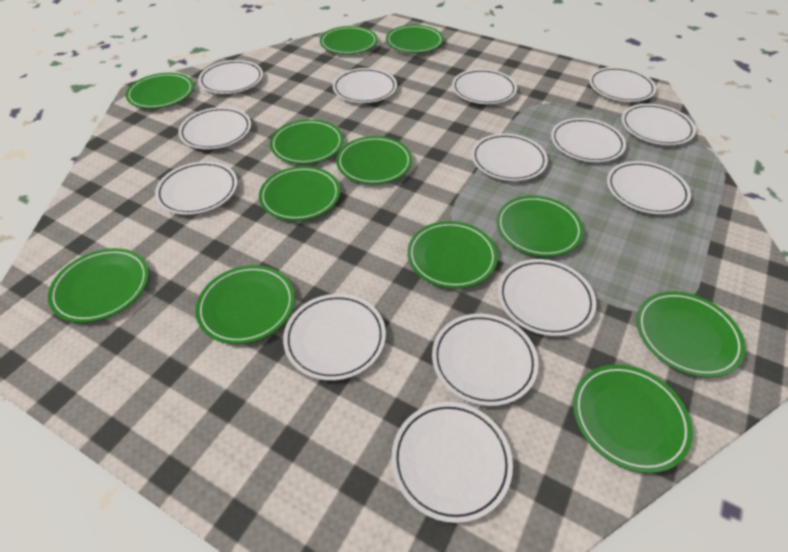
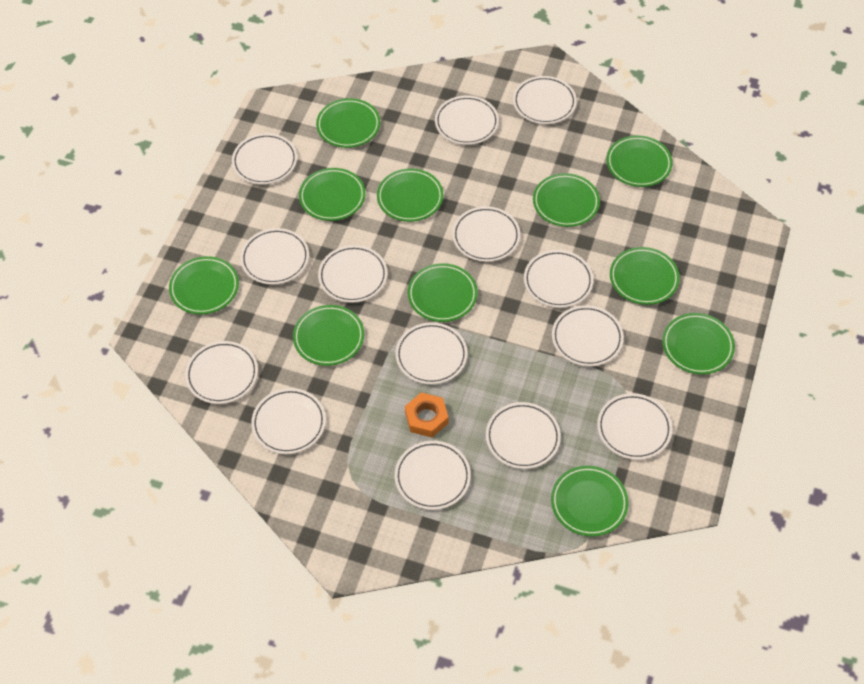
green plate: 12 -> 11
orange nut: 0 -> 1

